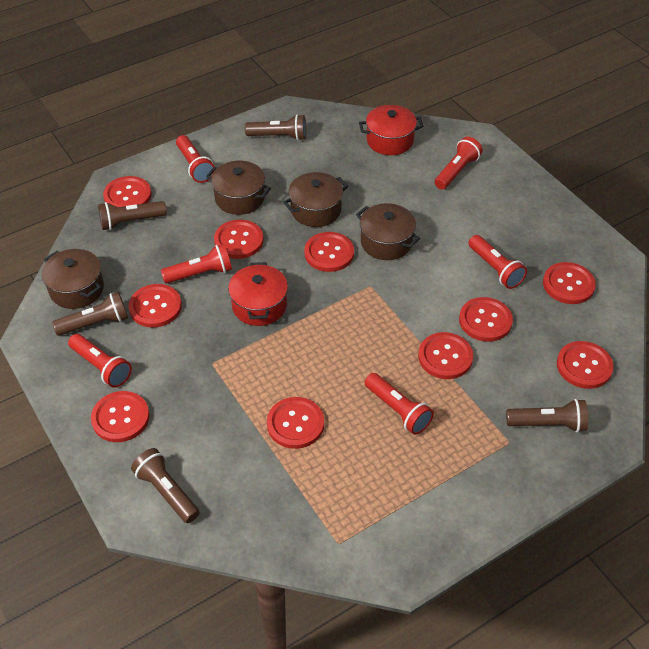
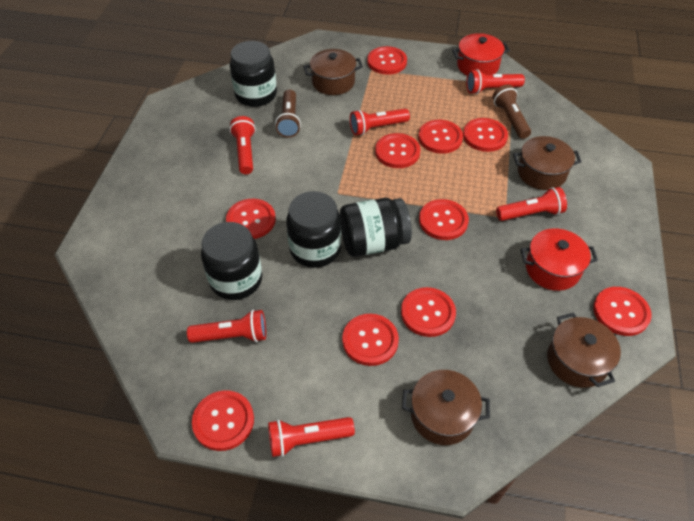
black jar: 0 -> 4
brown flashlight: 5 -> 2

